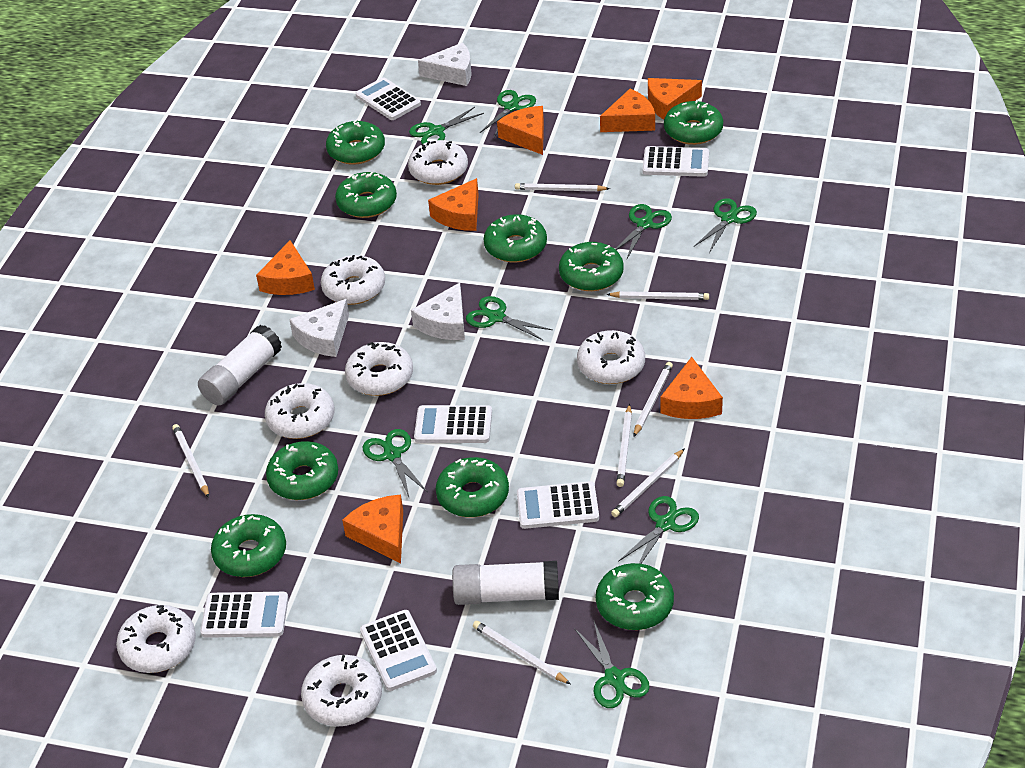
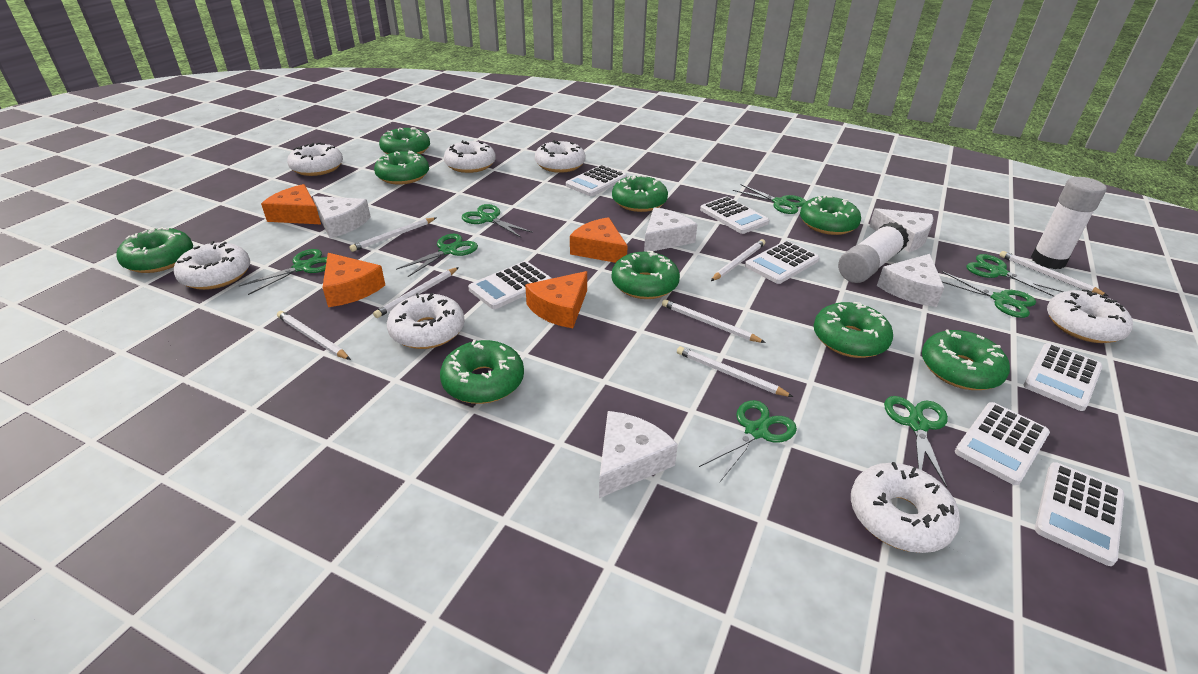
orange cheese: 7 -> 4
white calculator: 6 -> 7
white cheese: 3 -> 5

